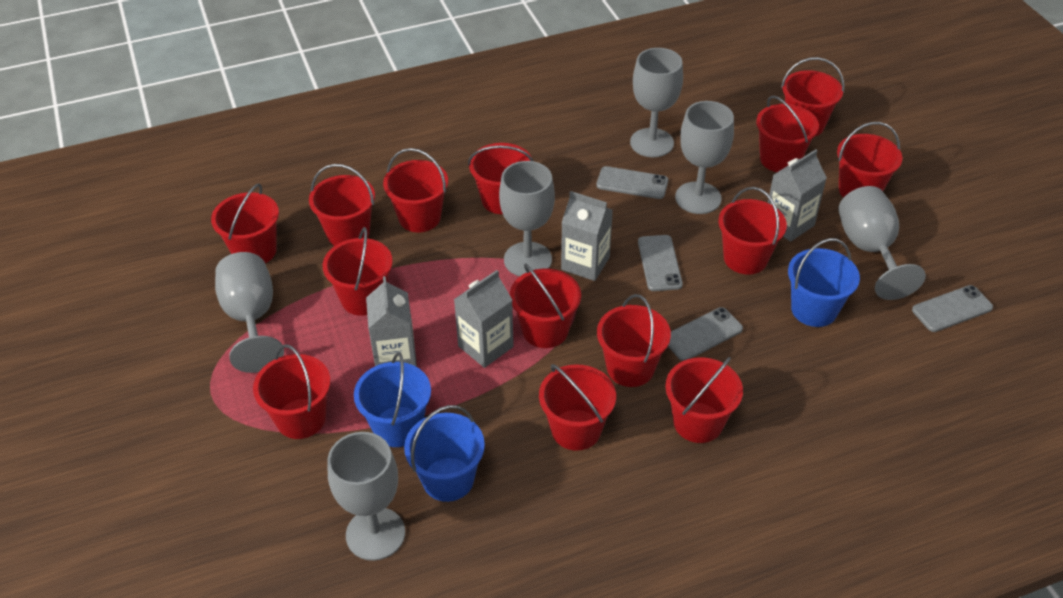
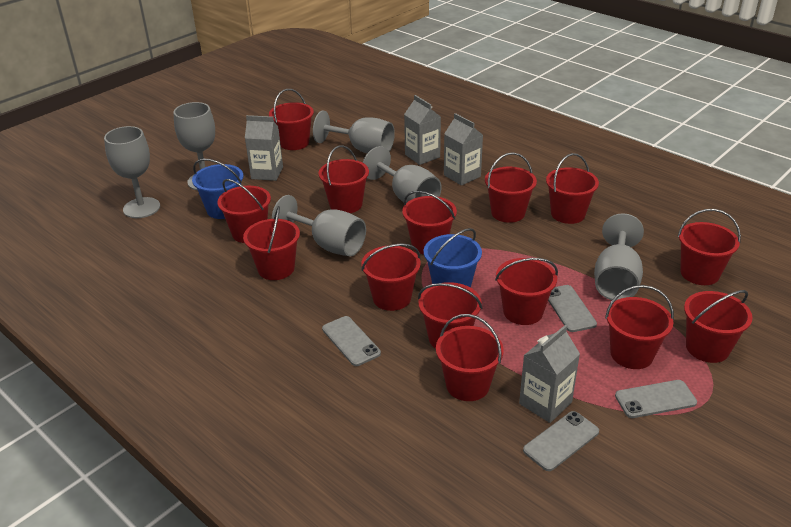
blue bucket: 3 -> 2

